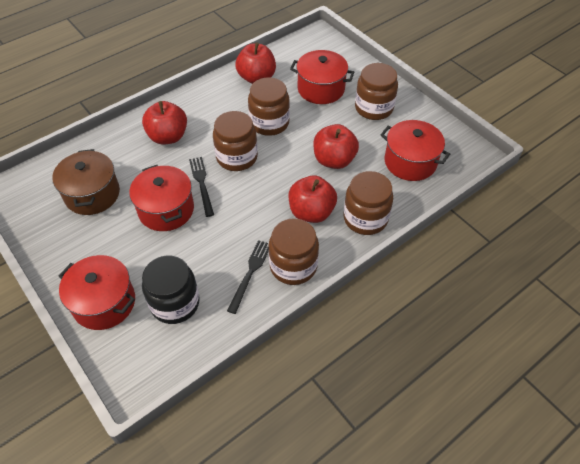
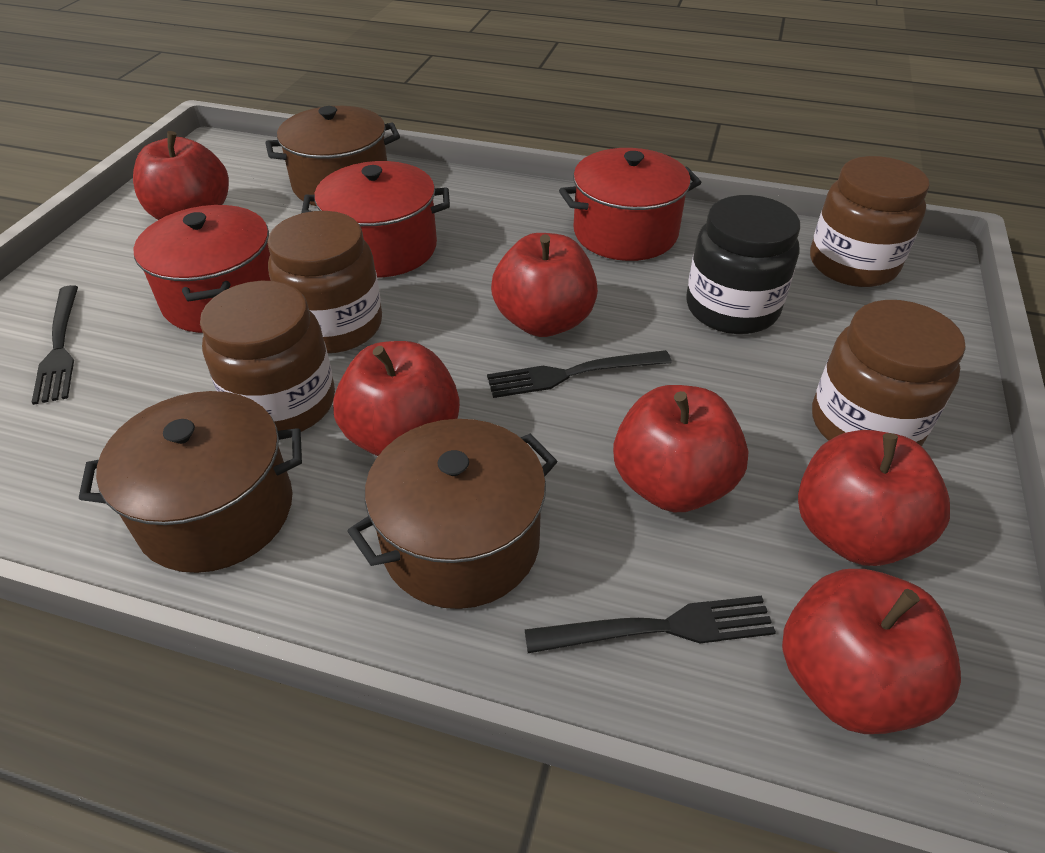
black fork: 2 -> 3
brown jar: 5 -> 4
brown pot: 1 -> 3
red apple: 4 -> 6
red pot: 4 -> 3

